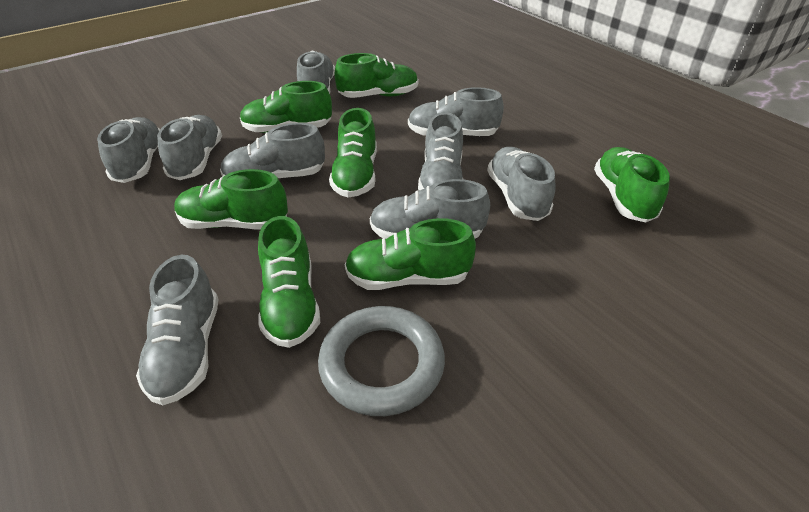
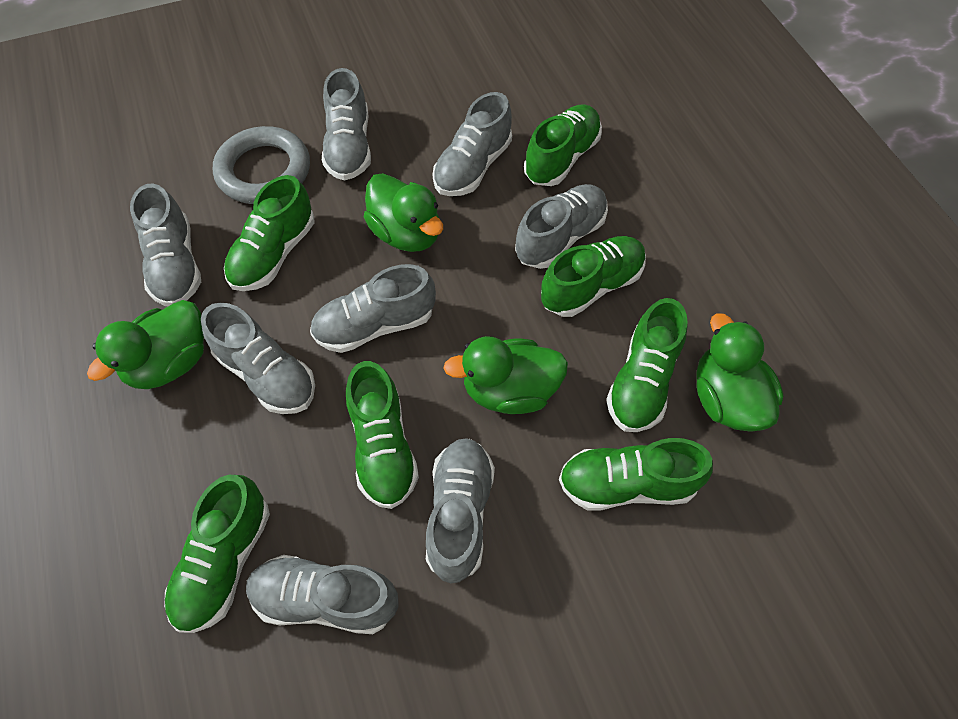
green duck: 0 -> 4
grey shoe: 9 -> 8

